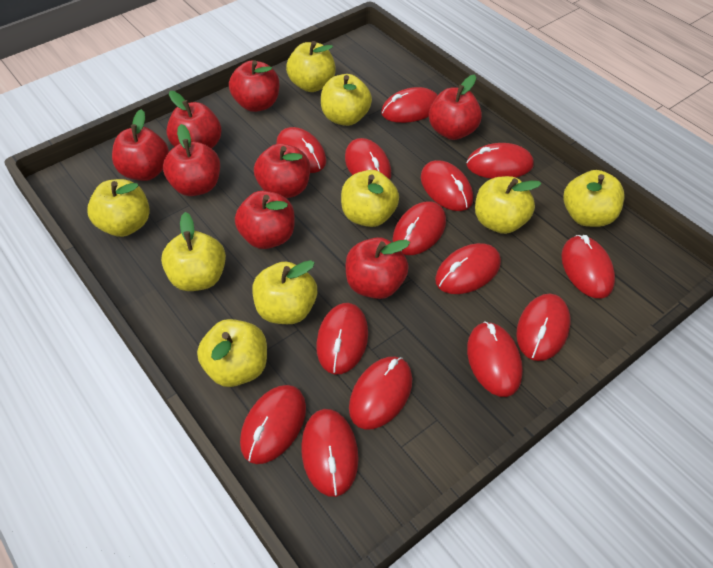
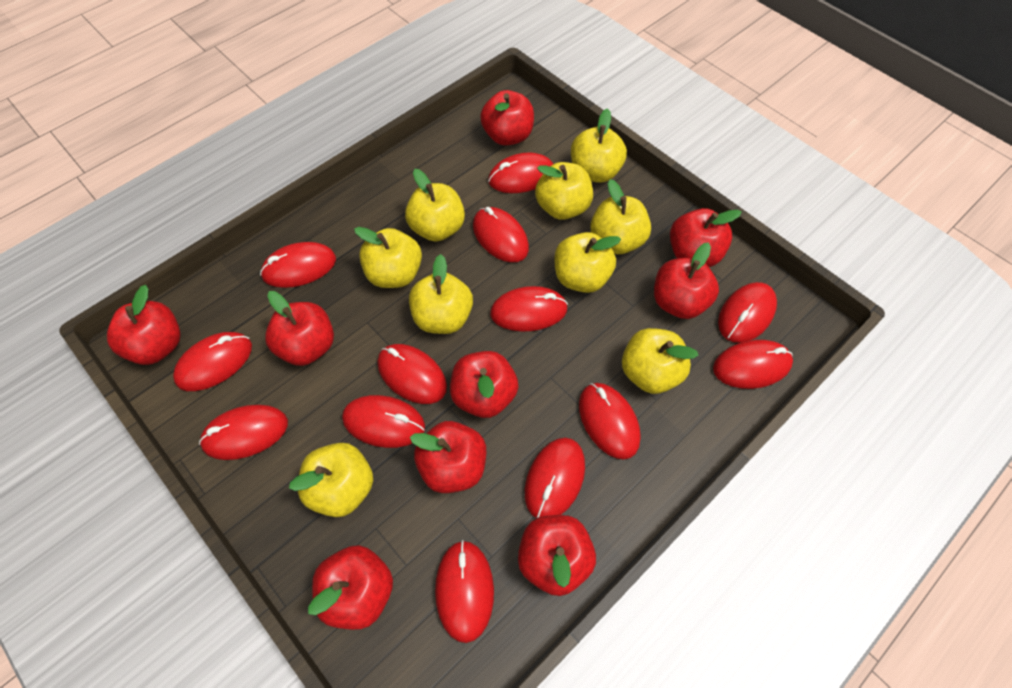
red apple: 8 -> 9
red mouse: 14 -> 13

